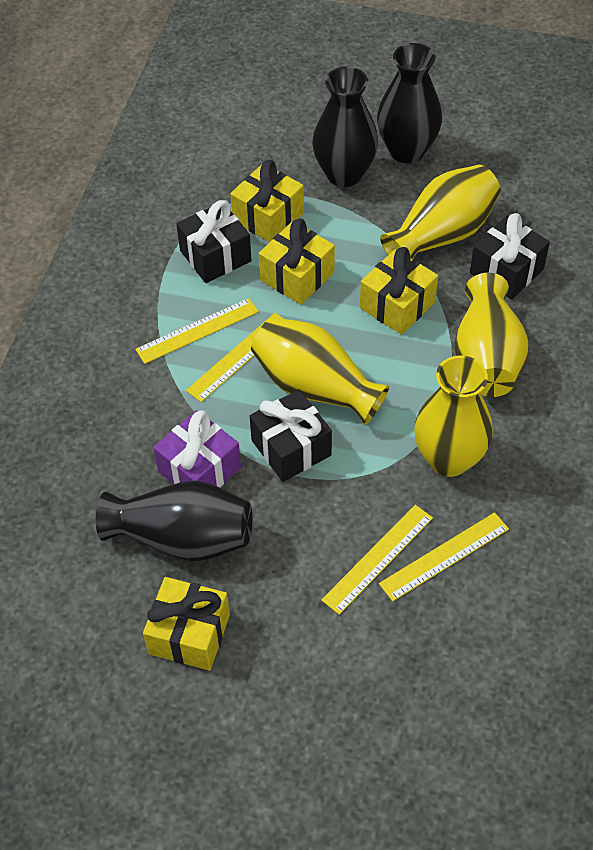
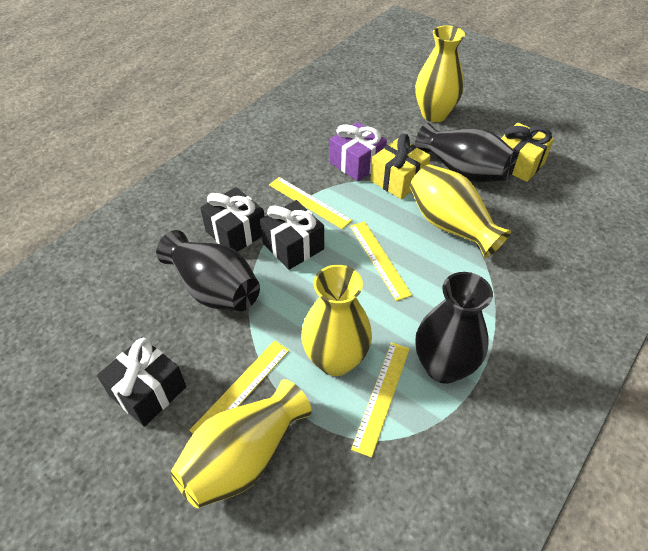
yellow gift: 4 -> 2

